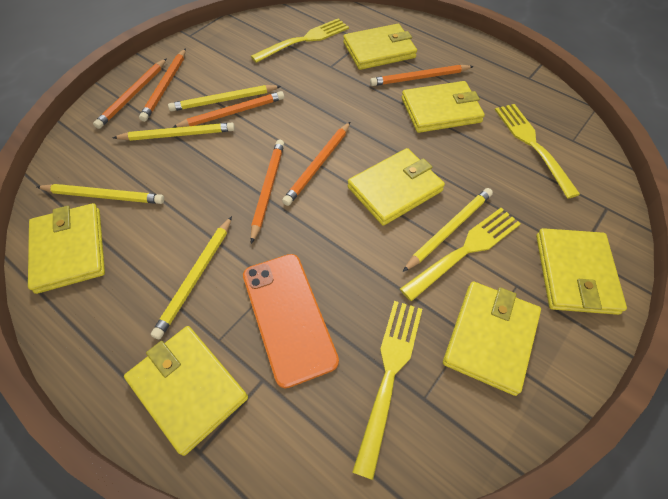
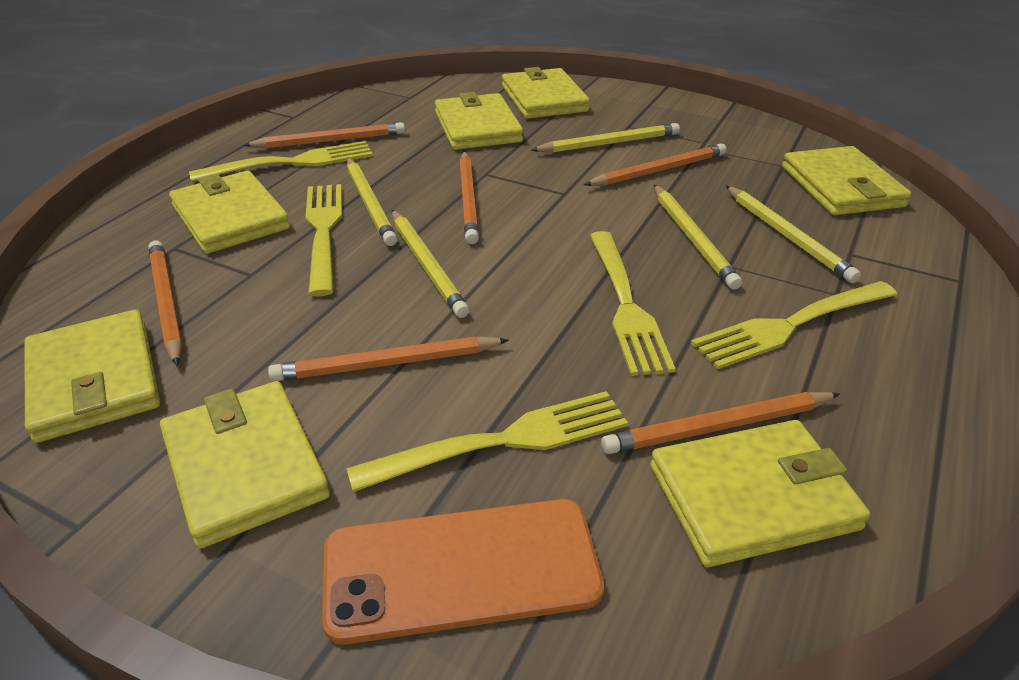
yellow fork: 4 -> 5

